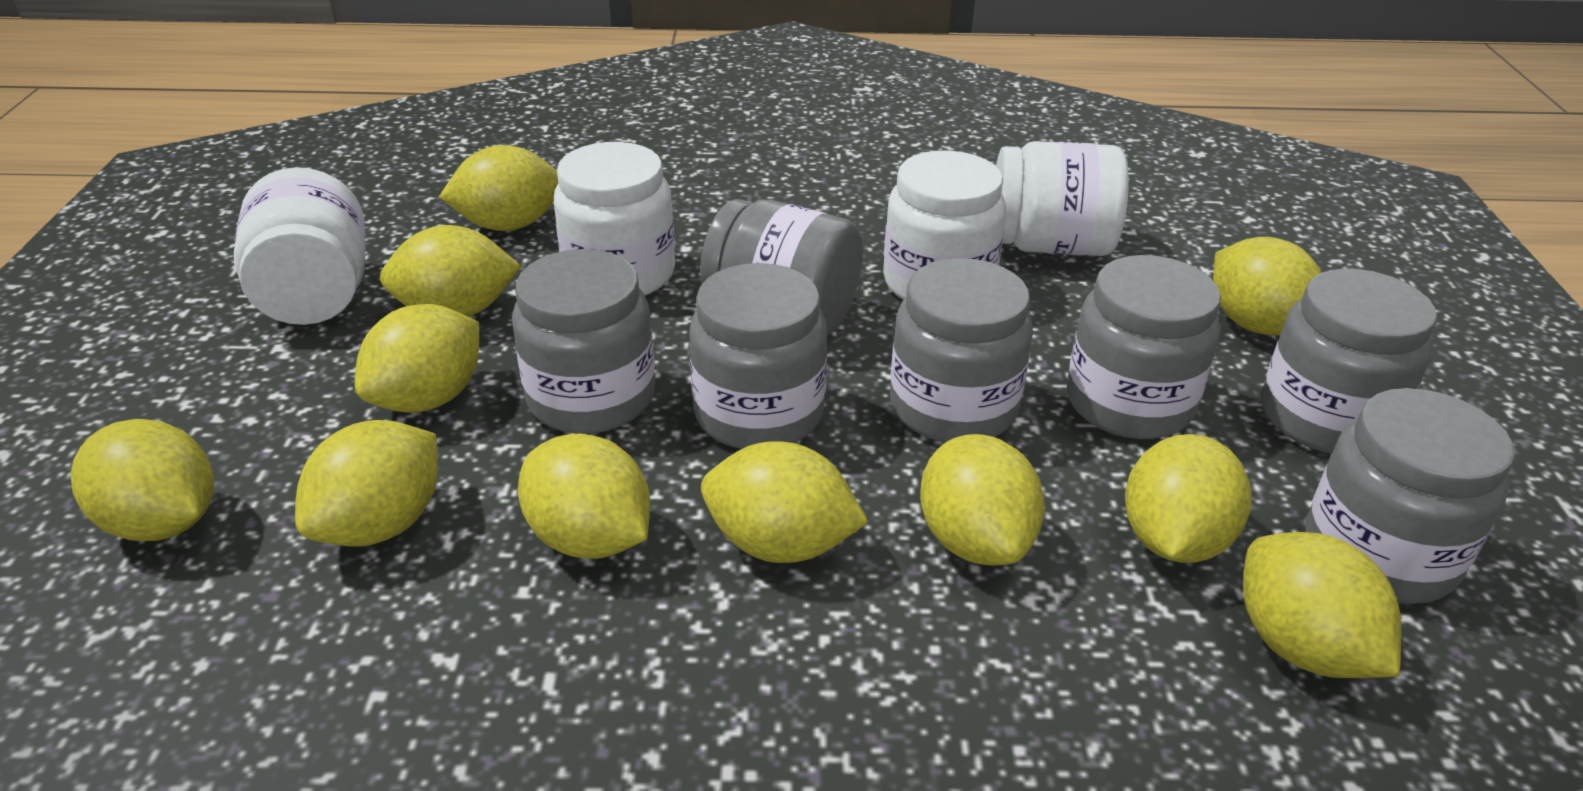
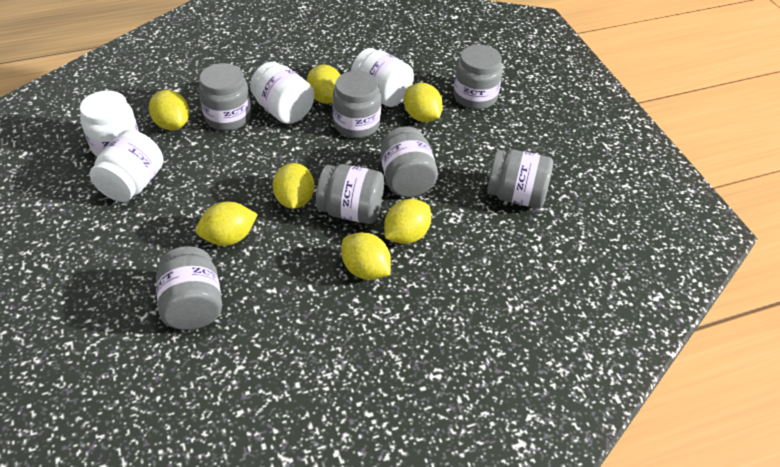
yellow lemon: 11 -> 7

